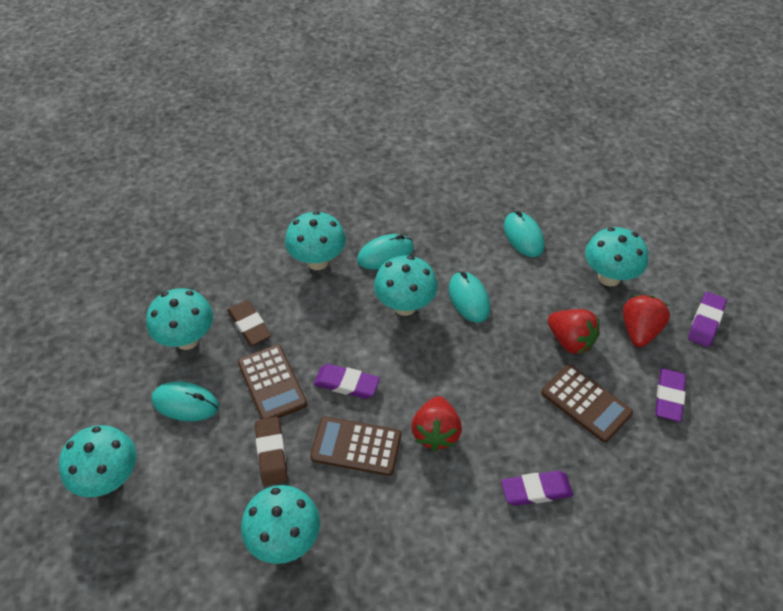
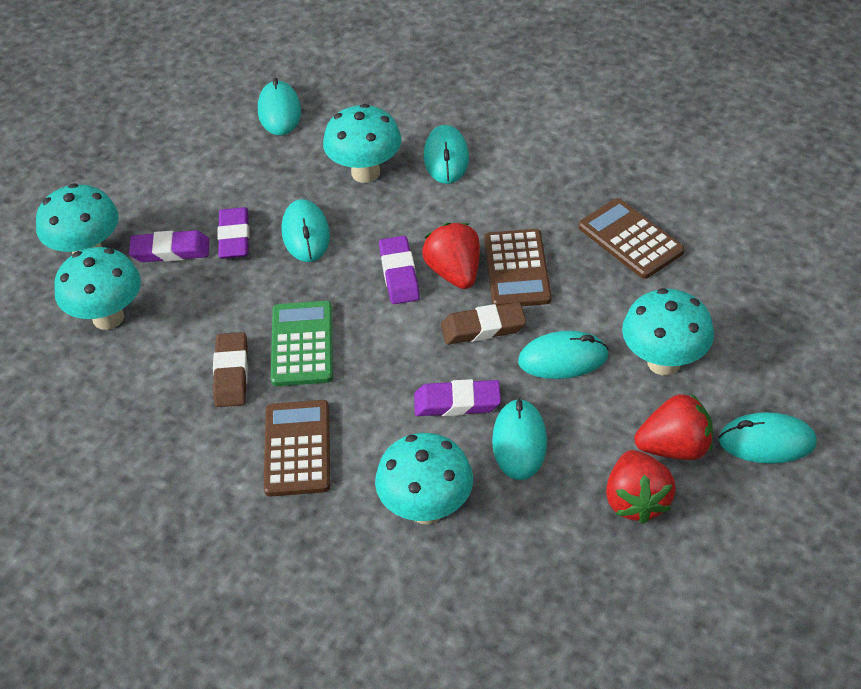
green calculator: 0 -> 1
turquoise mouse: 4 -> 6
turquoise mushroom: 6 -> 5

